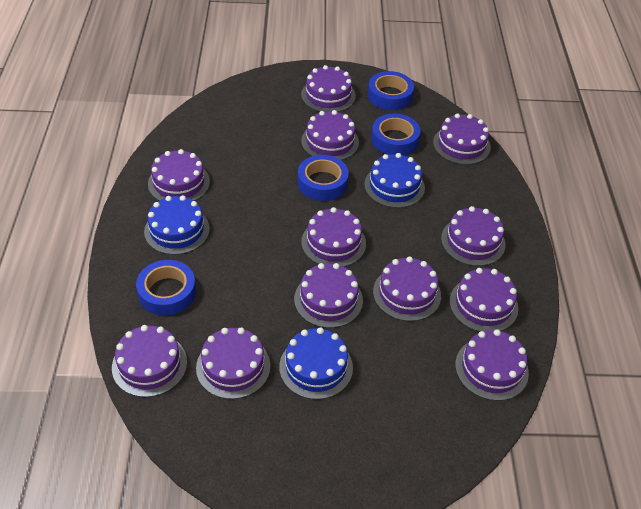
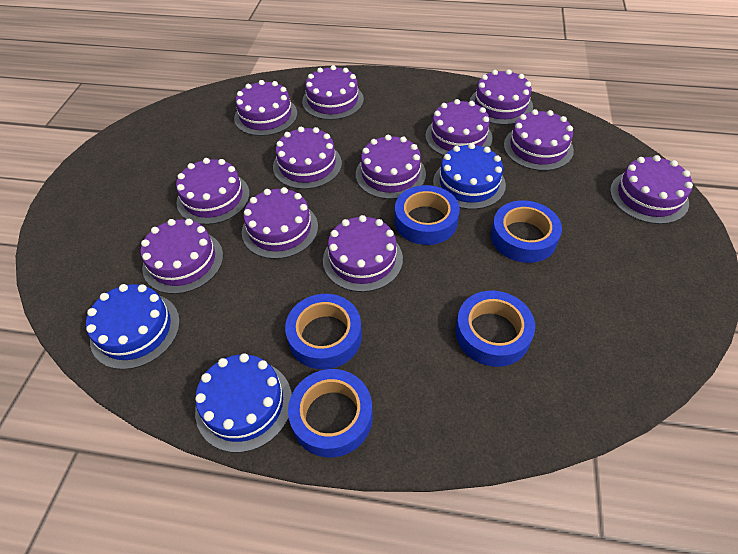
blue tape: 4 -> 5

